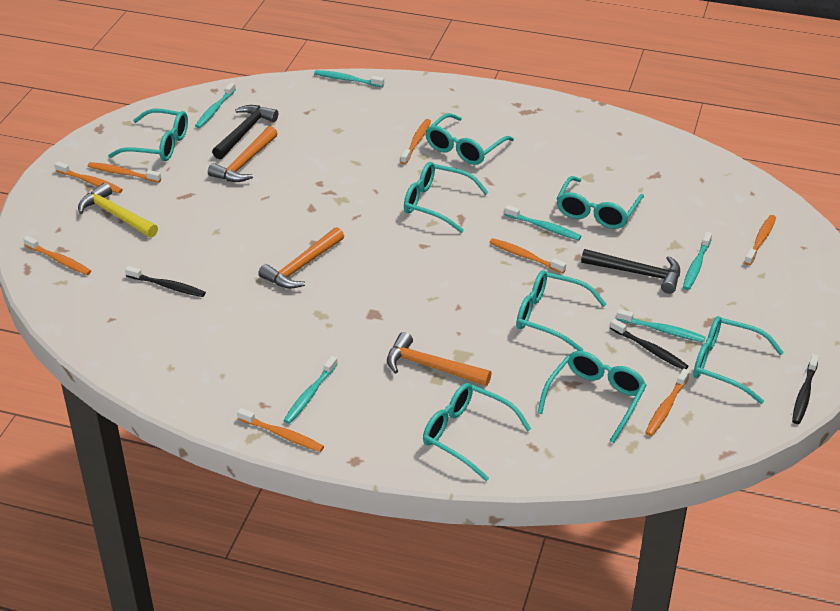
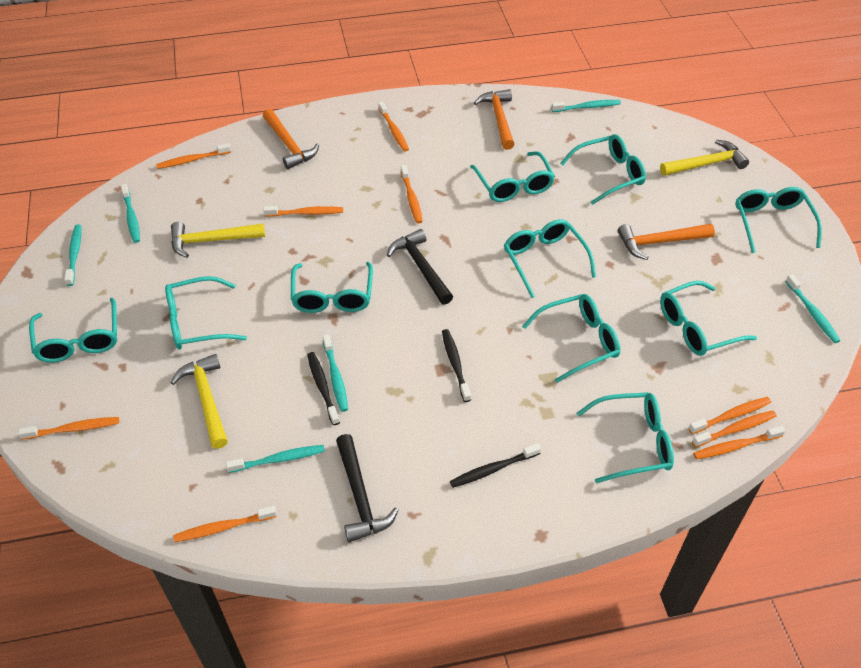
orange toothbrush: 8 -> 9
turquoise glasses: 8 -> 10
yellow hammer: 1 -> 3

